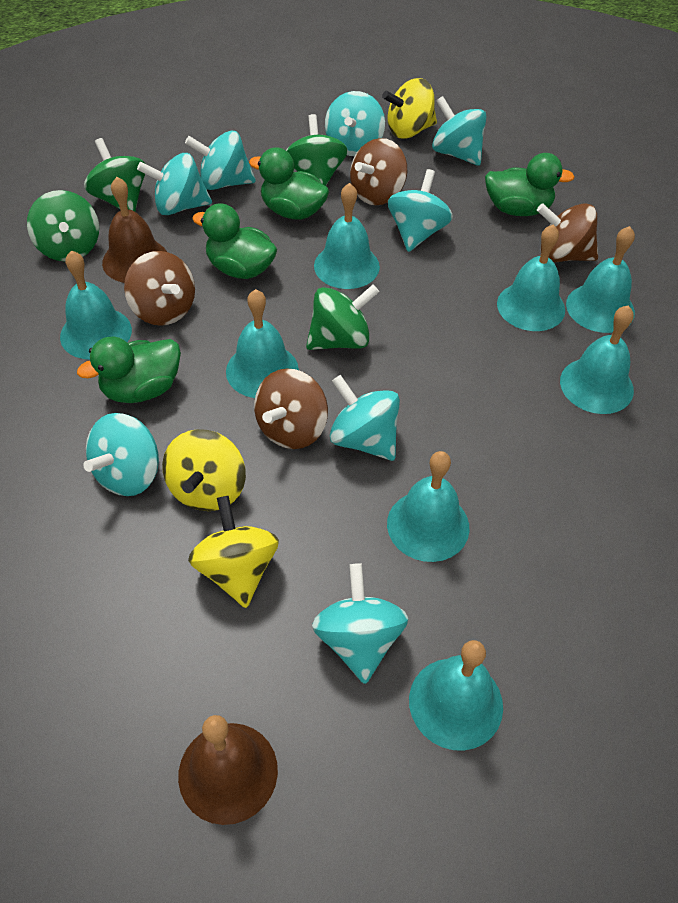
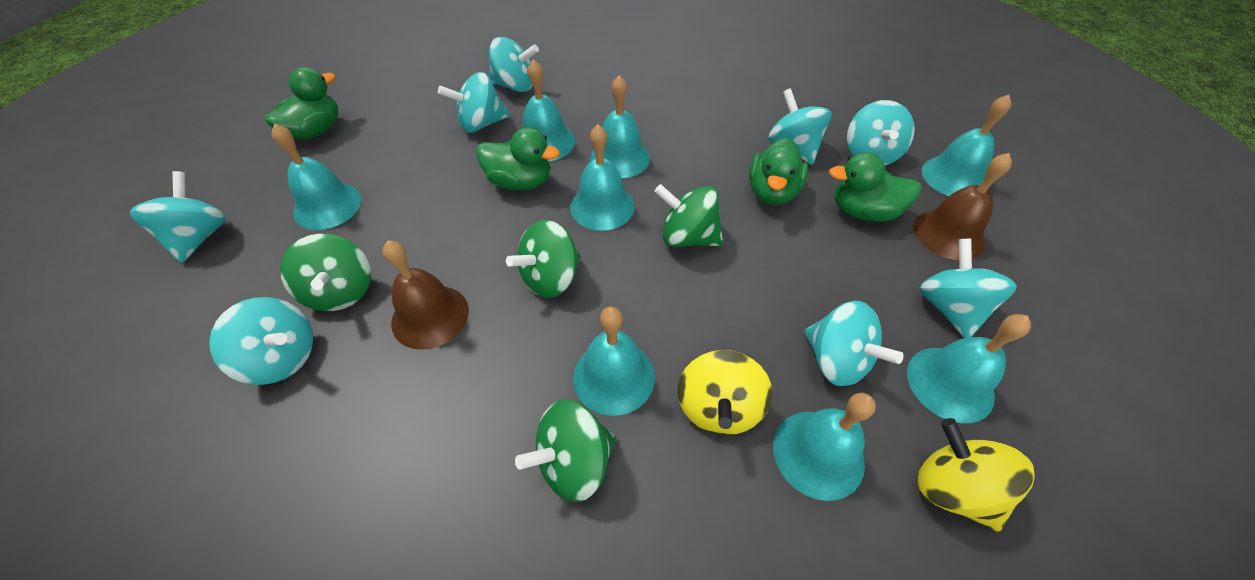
brown spinning top: 4 -> 0
yellow spinning top: 3 -> 2

